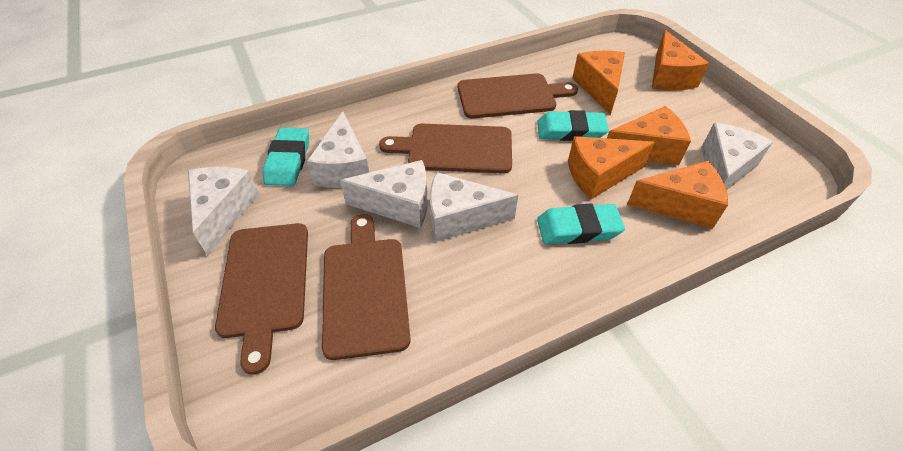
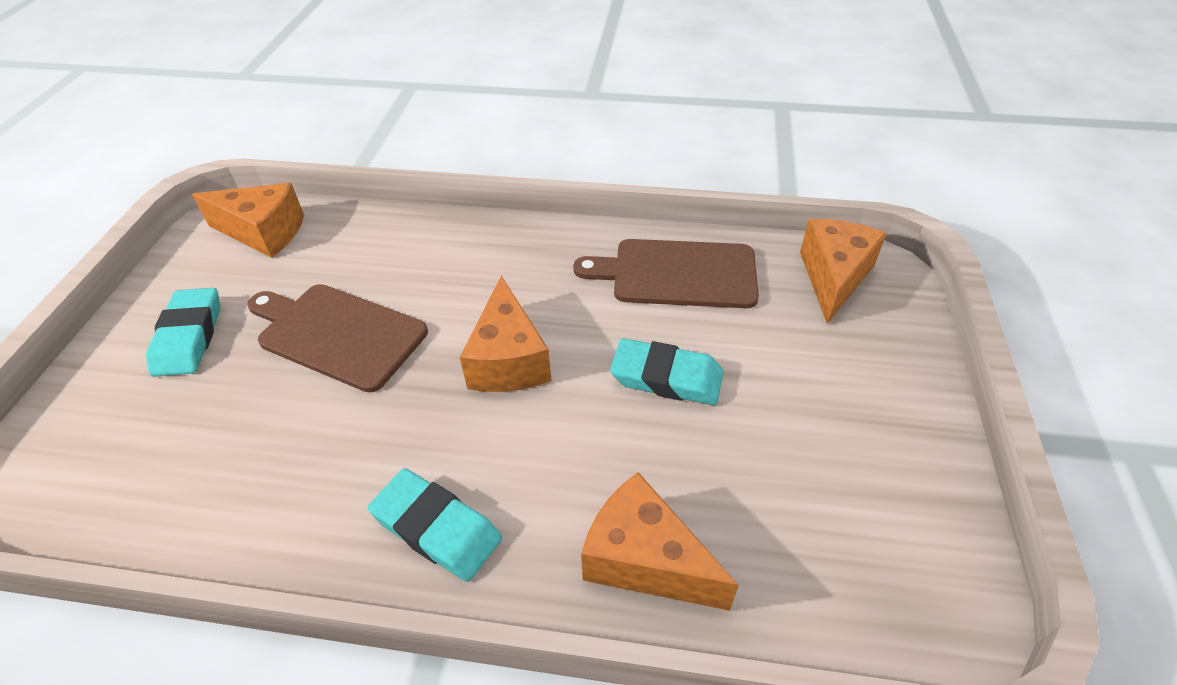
brown cutting board: 4 -> 2
orange cheese: 5 -> 4
white cheese: 5 -> 0

